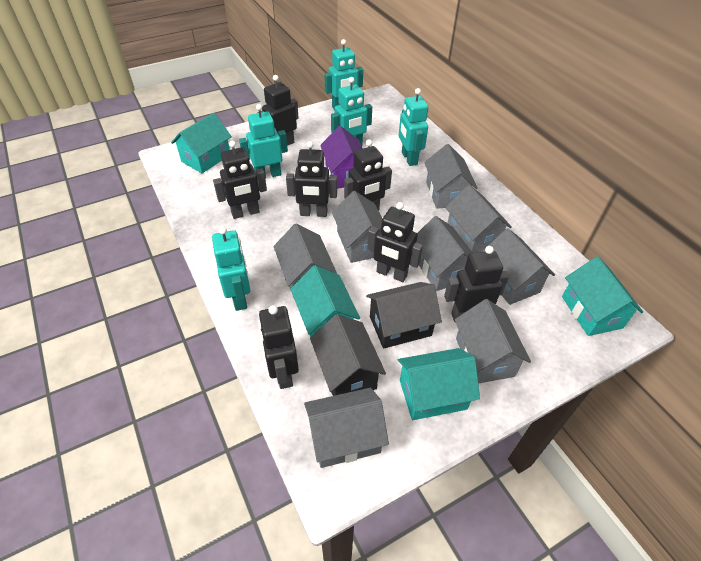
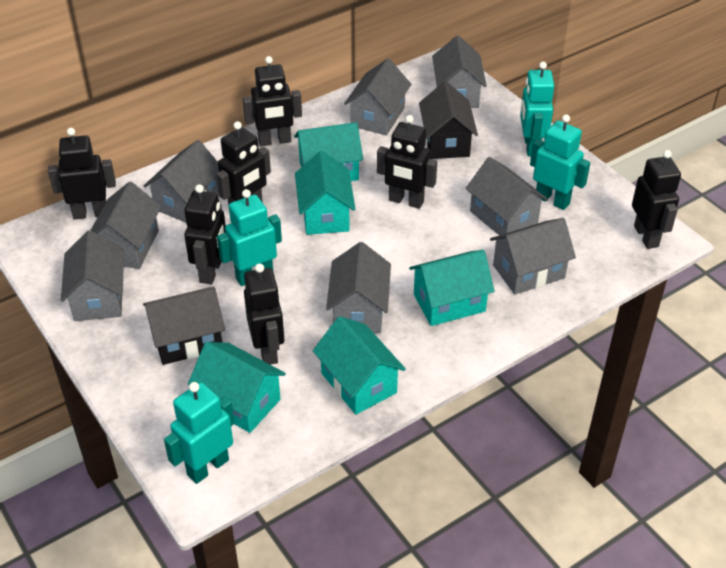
purple house: 1 -> 0
turquoise house: 4 -> 5
turquoise robot: 5 -> 4

